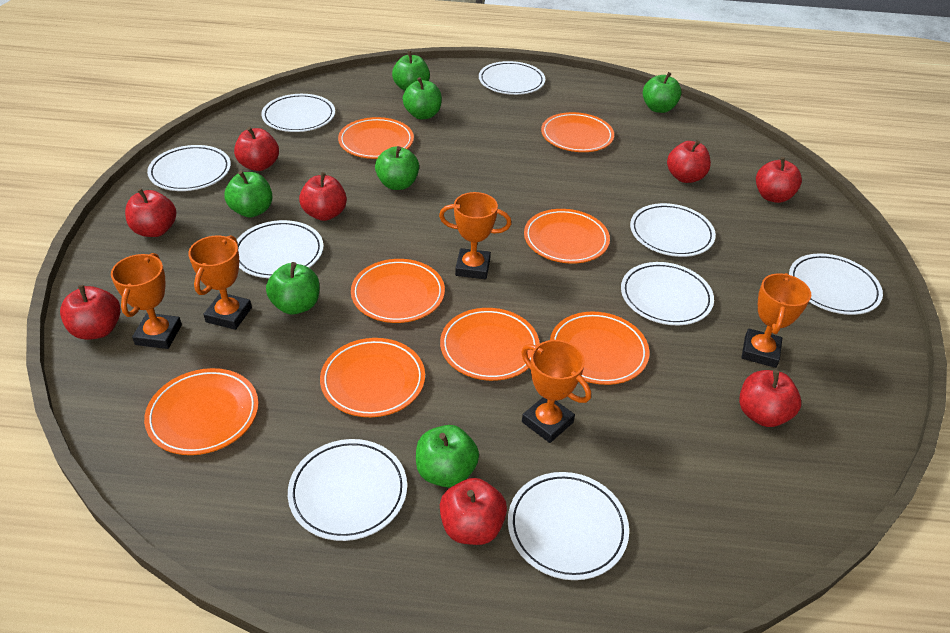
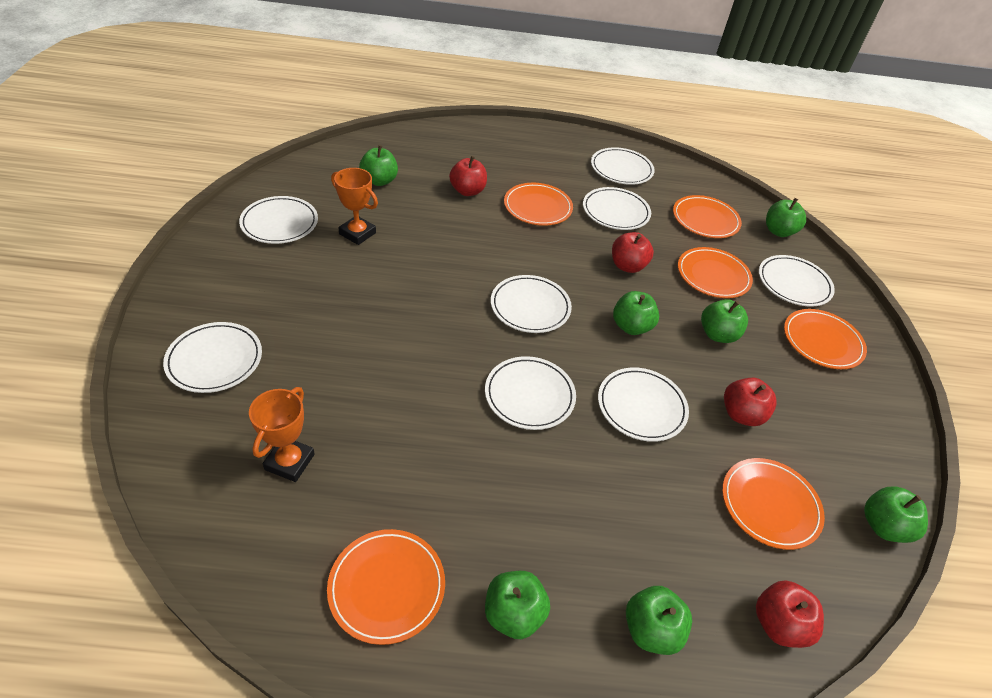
orange plate: 8 -> 6
orange trophy: 5 -> 2
red apple: 8 -> 4
white plate: 9 -> 8

